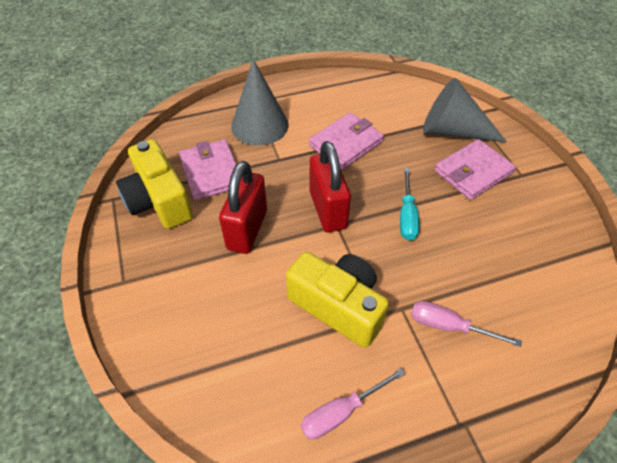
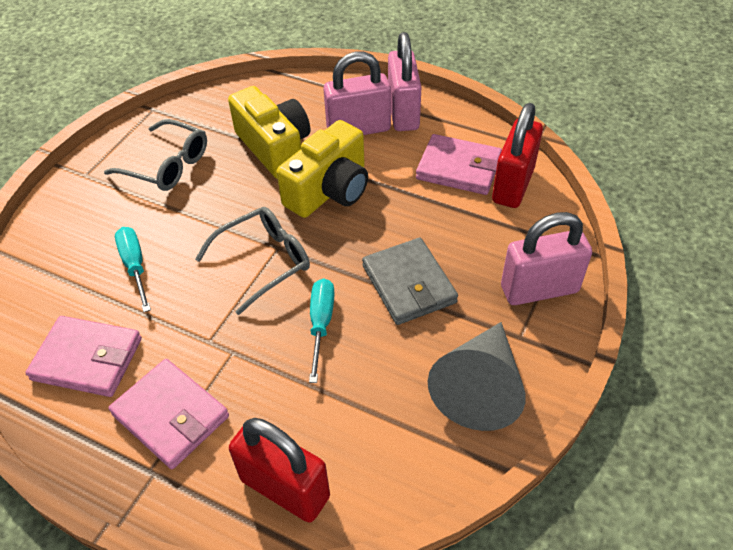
grey cone: 2 -> 1
grey glasses: 0 -> 2
grey wallet: 0 -> 1
pink padlock: 0 -> 3
pink screwdriver: 2 -> 0
turquoise screwdriver: 1 -> 2

